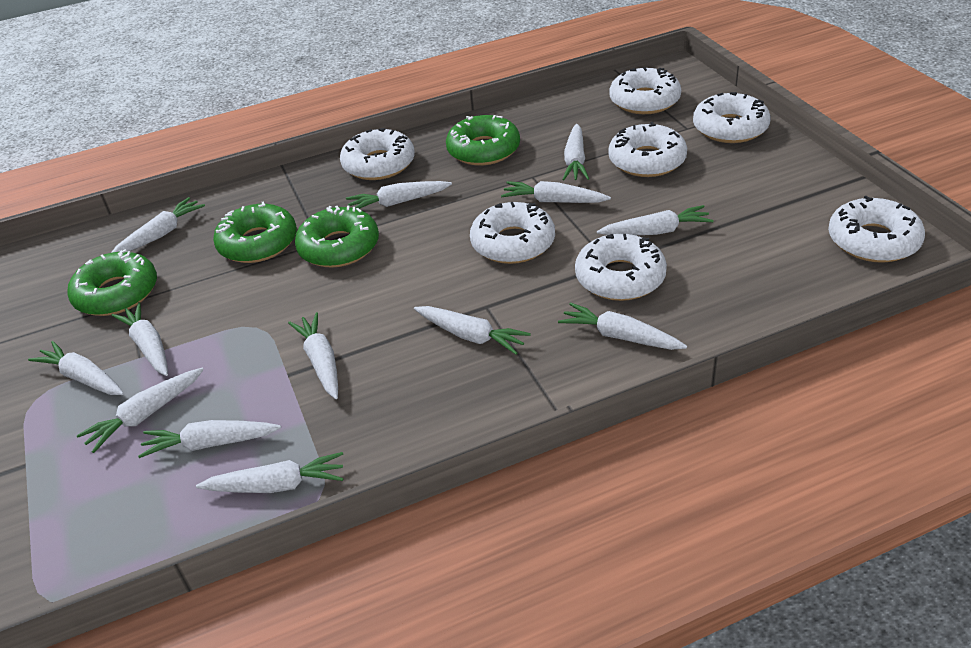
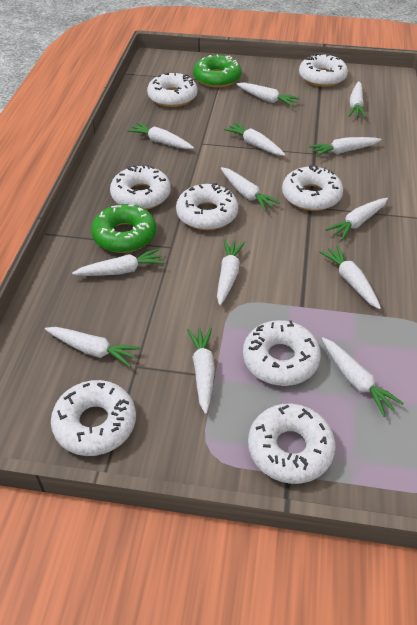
green donut: 4 -> 2
white donut: 7 -> 8

